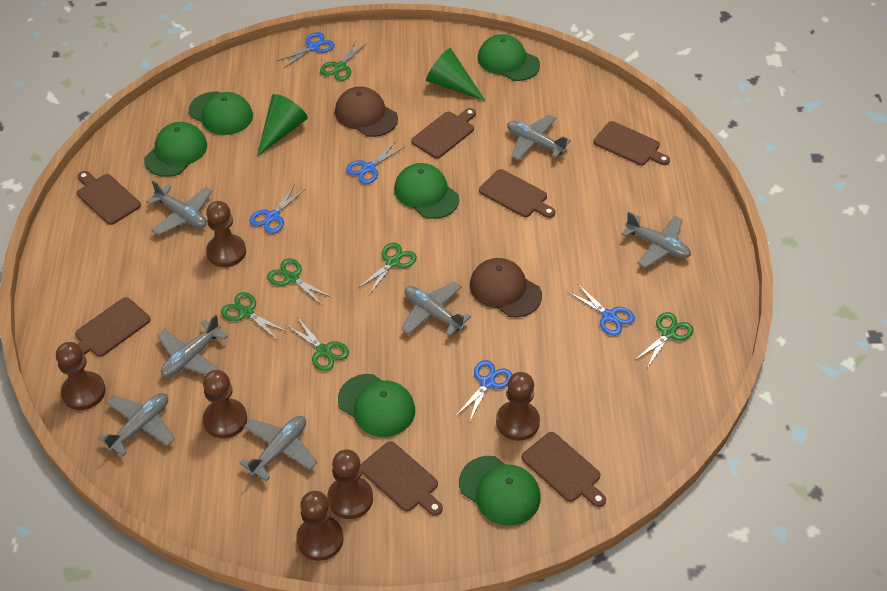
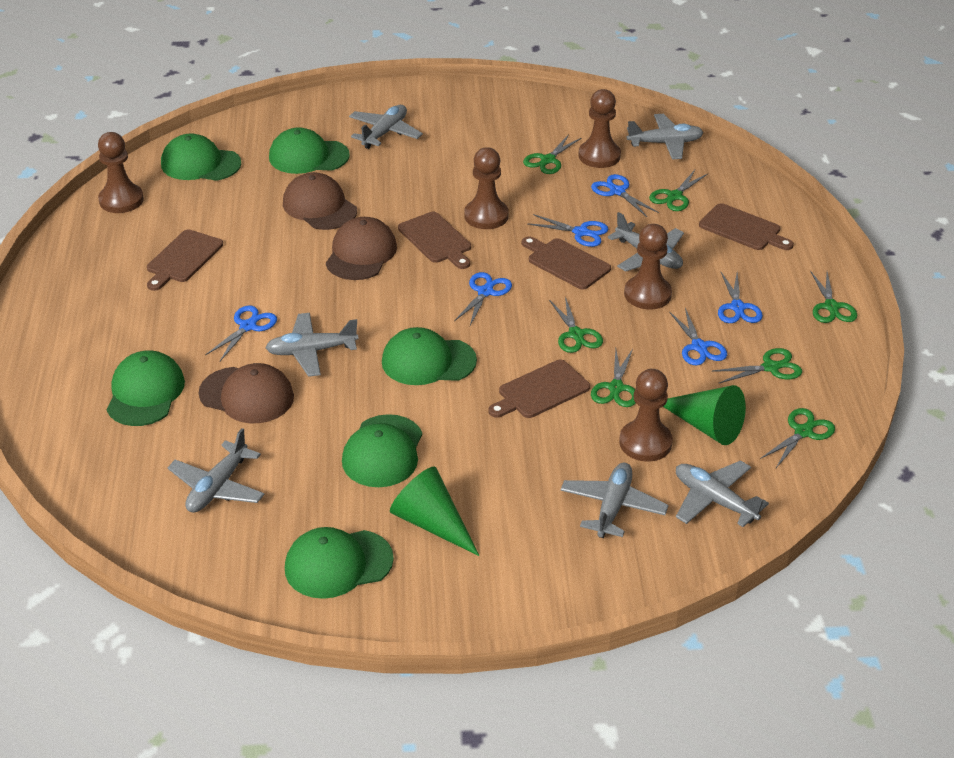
blue scissors: 5 -> 6
brown cap: 2 -> 3
brown cutting board: 7 -> 5
brown pawn: 6 -> 5
green scissors: 6 -> 7

